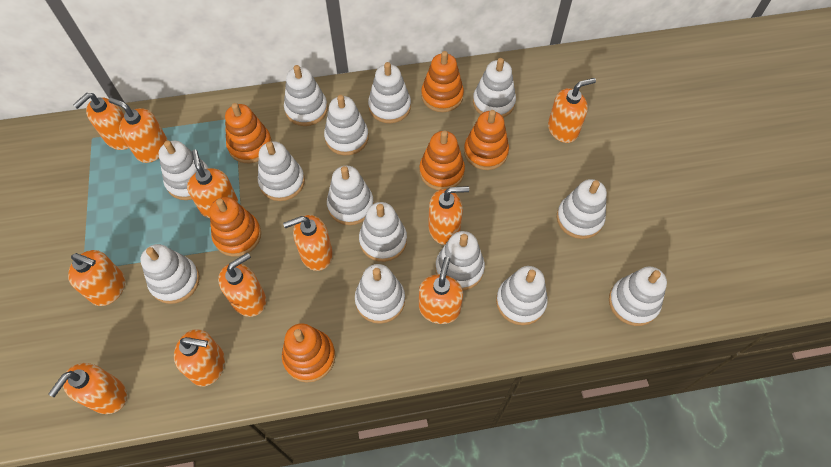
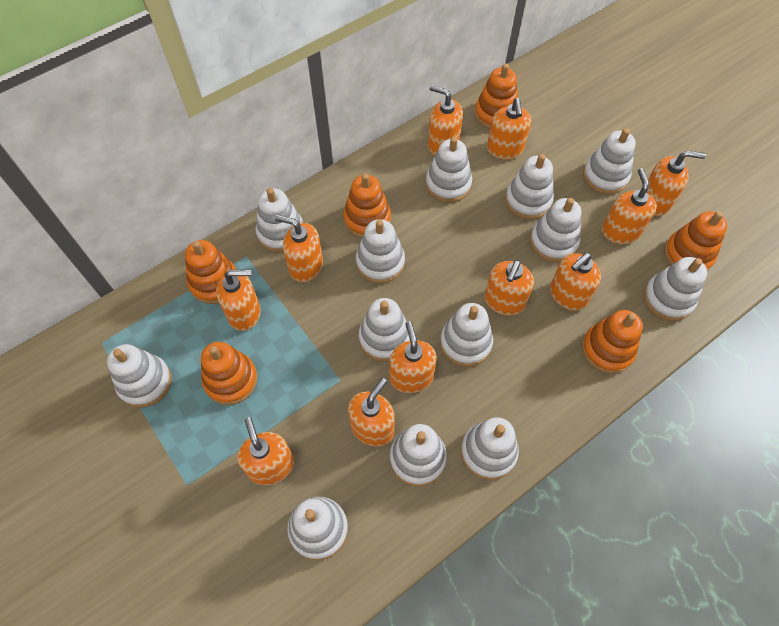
white stacking toy: 14 -> 13

